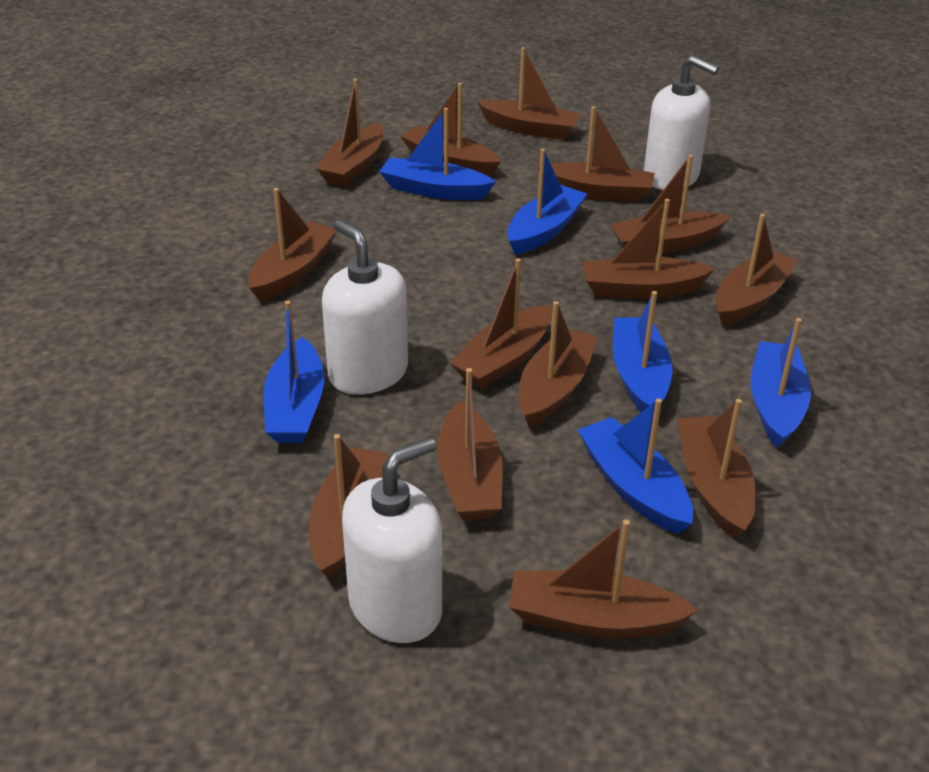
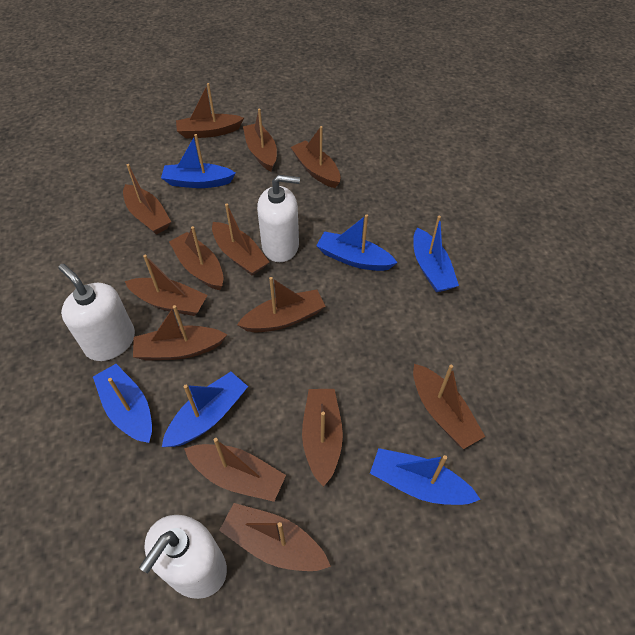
brown boat: 14 -> 13

